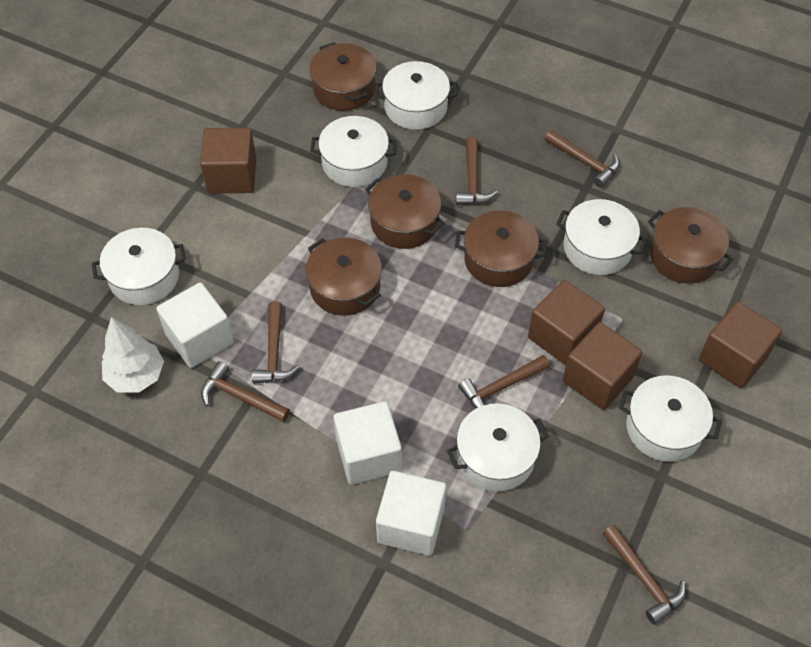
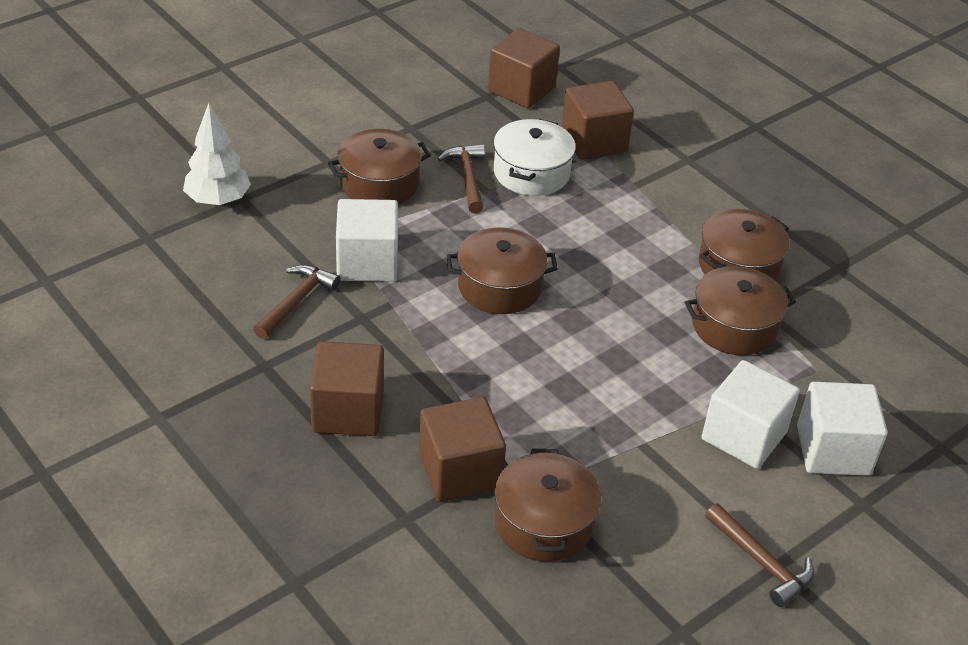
brown hammer: 6 -> 3
white pot: 6 -> 1

